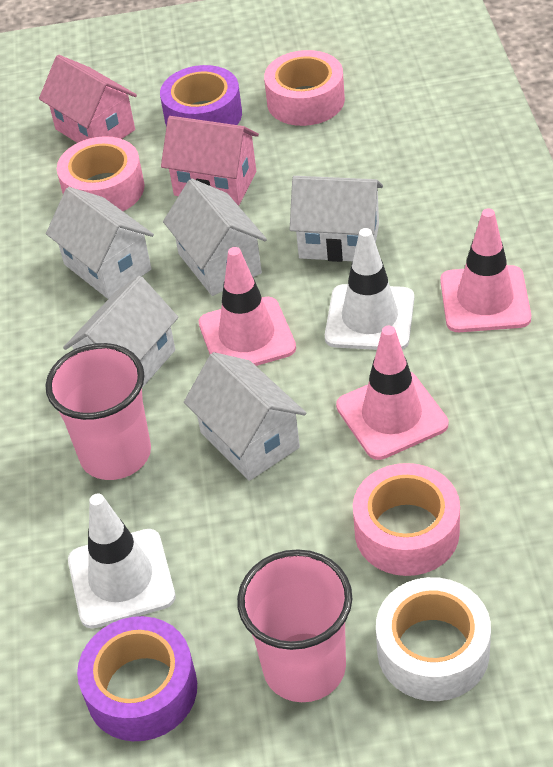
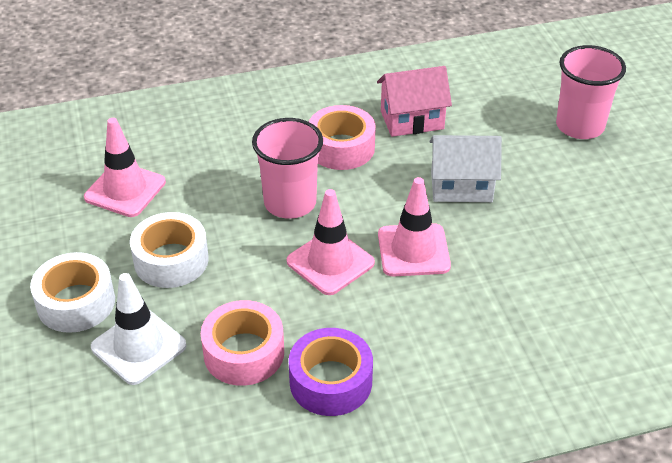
pink house: 2 -> 1
pink tape: 3 -> 2
purple tape: 2 -> 1
white house: 5 -> 1
white tape: 1 -> 2
white traffic cone: 2 -> 1

